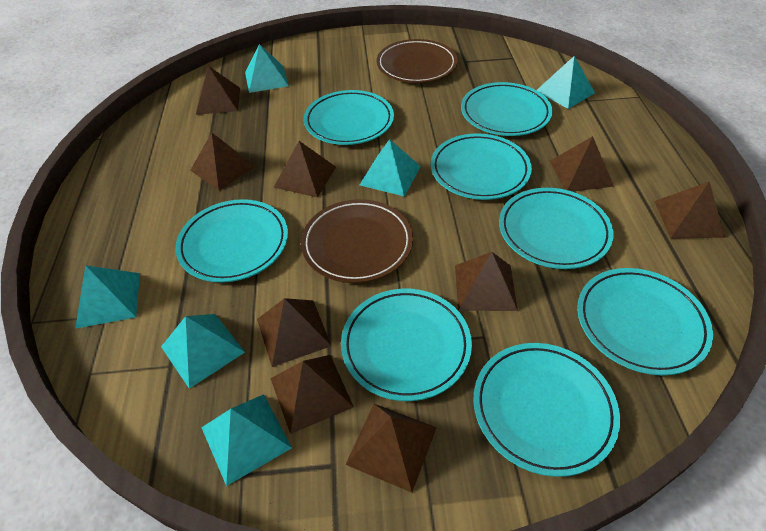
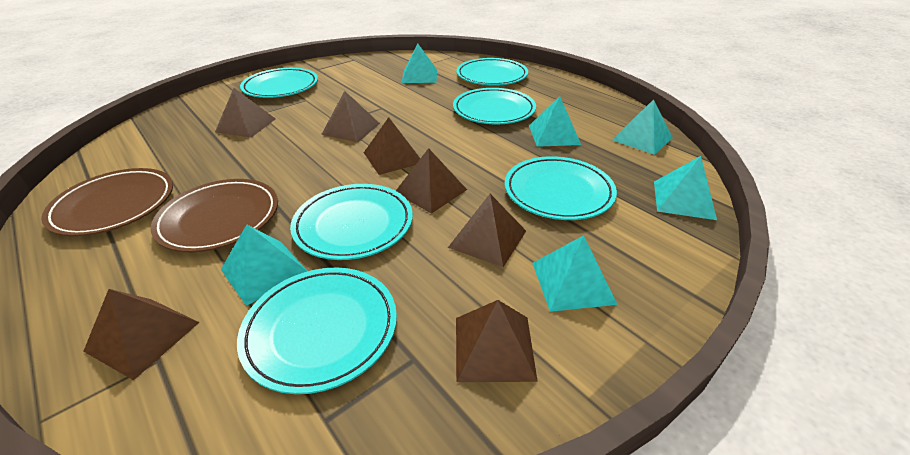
brown pyramid: 9 -> 7
turquoise plate: 8 -> 6

